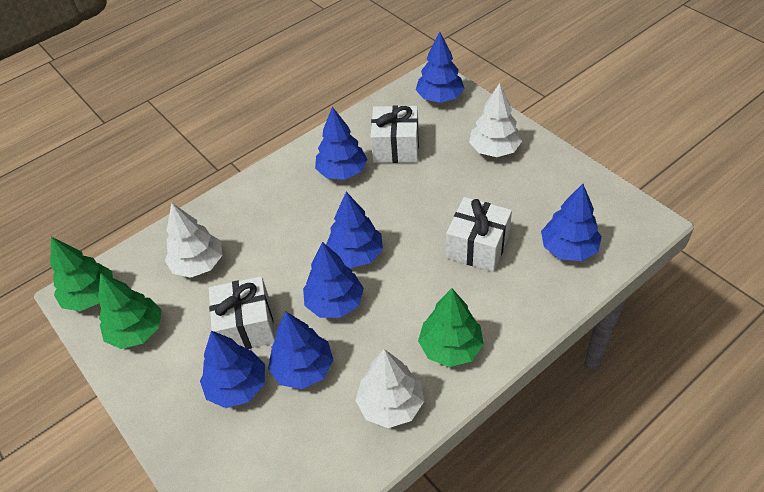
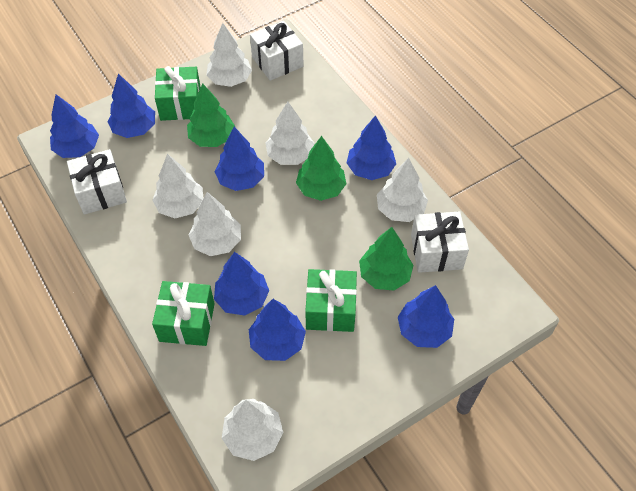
green gift: 0 -> 3
white tree: 3 -> 6

